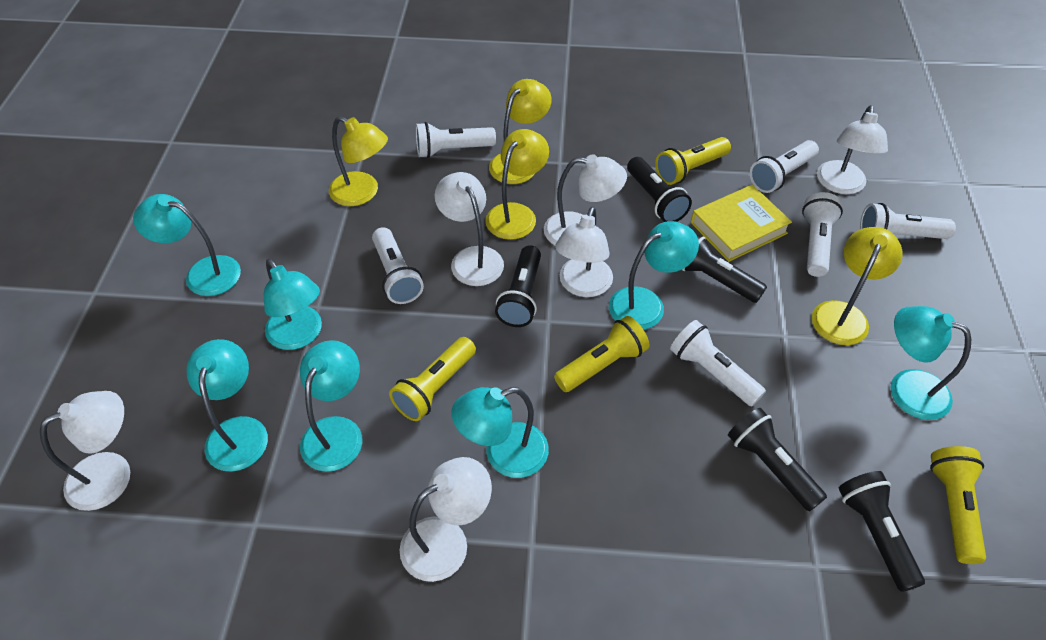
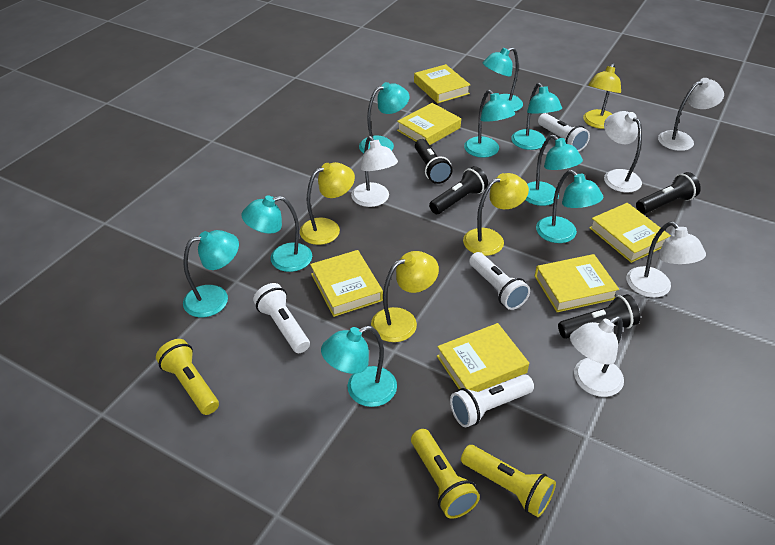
black flashlight: 5 -> 4
turquoise lamp: 7 -> 9
white flashlight: 6 -> 4
white lamp: 6 -> 5
yellow book: 1 -> 6
yellow flashlight: 4 -> 3

